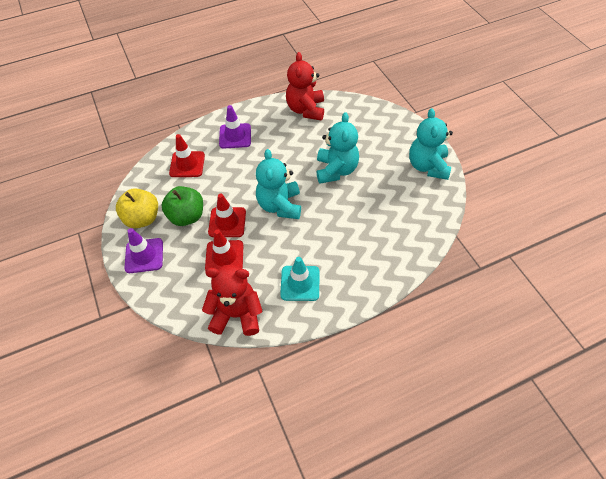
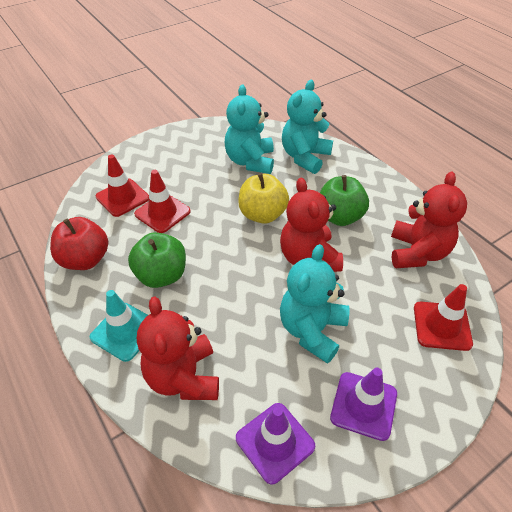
green apple: 1 -> 2
red apple: 0 -> 1
red teddy bear: 2 -> 3

